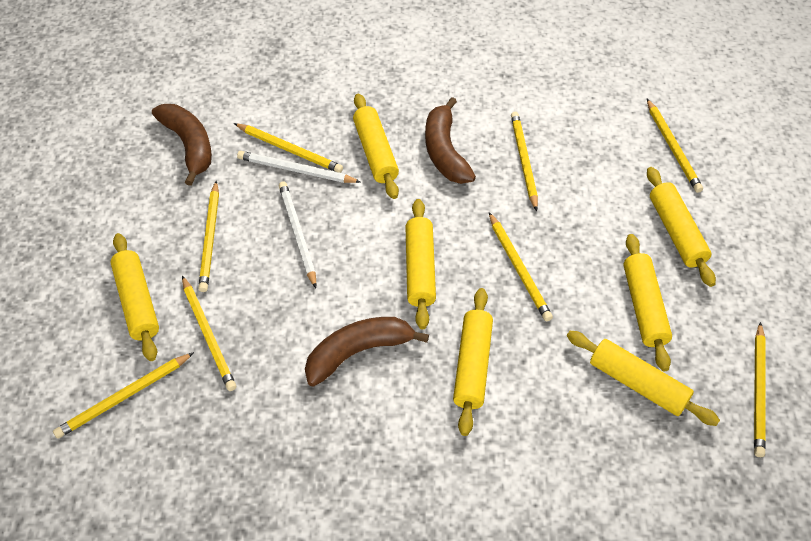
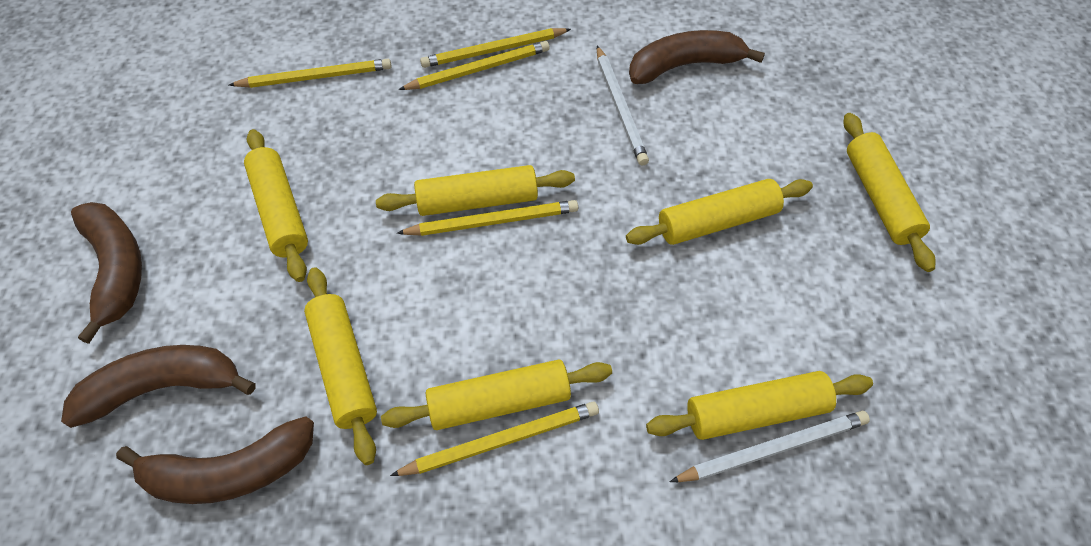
brown banana: 3 -> 4
yellow pencil: 8 -> 5

